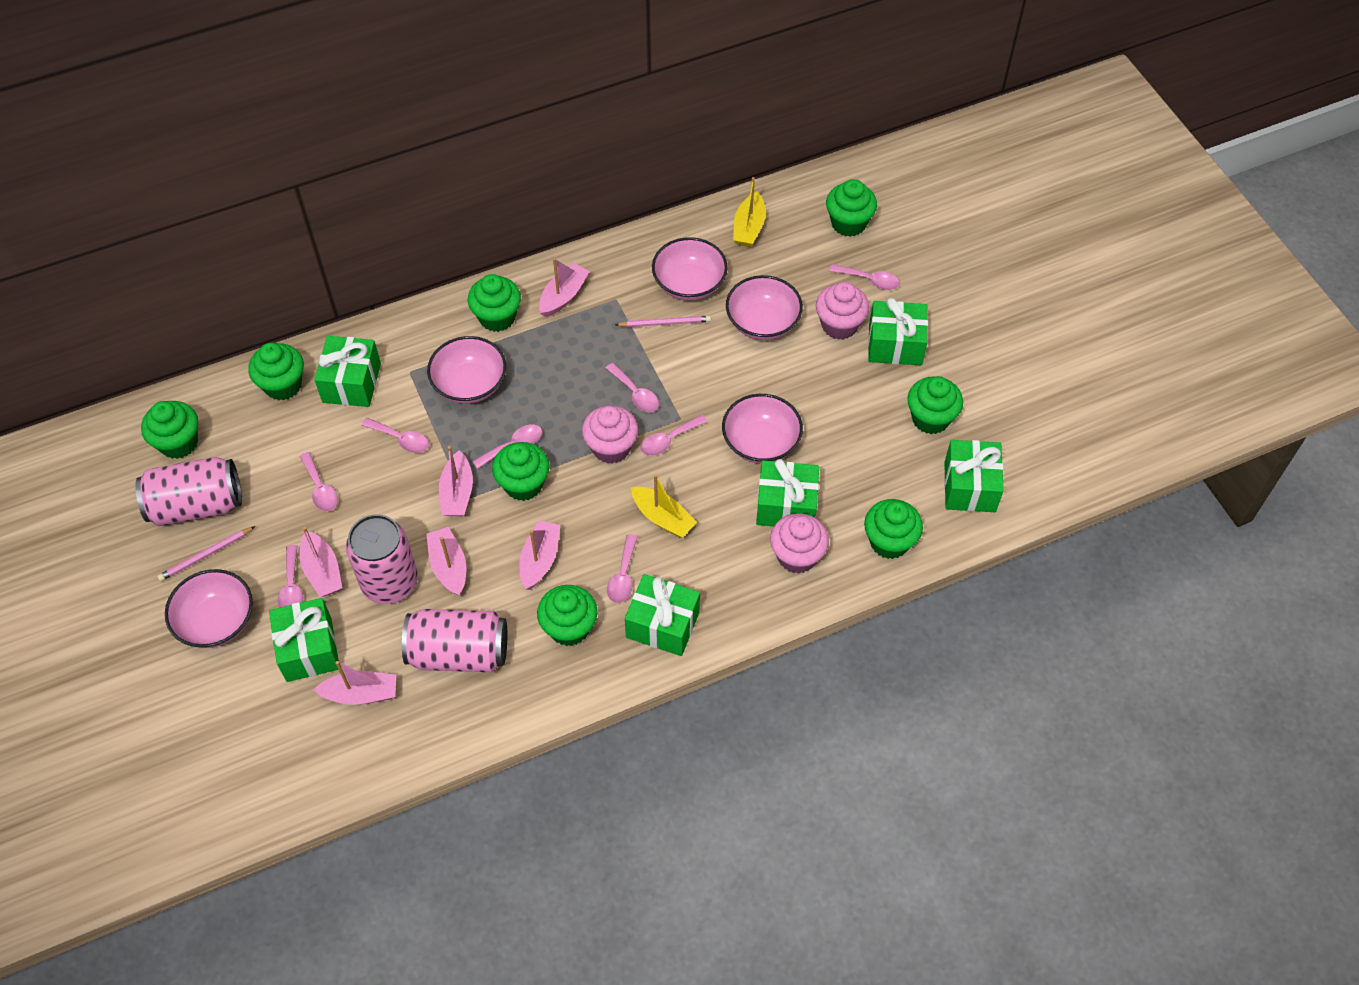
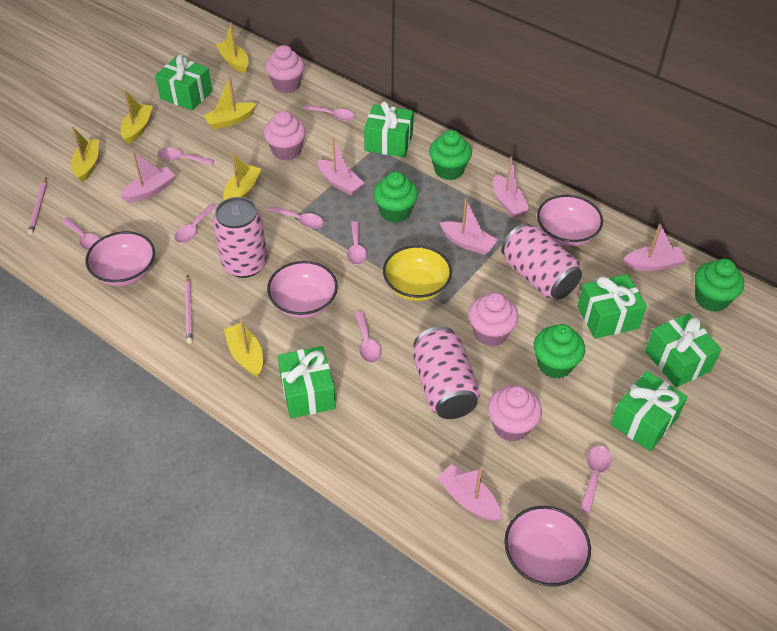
green cupcake: 8 -> 4
pink bowl: 5 -> 4
pink cupcake: 3 -> 4
yellow boat: 2 -> 6
yellow bowl: 0 -> 1

